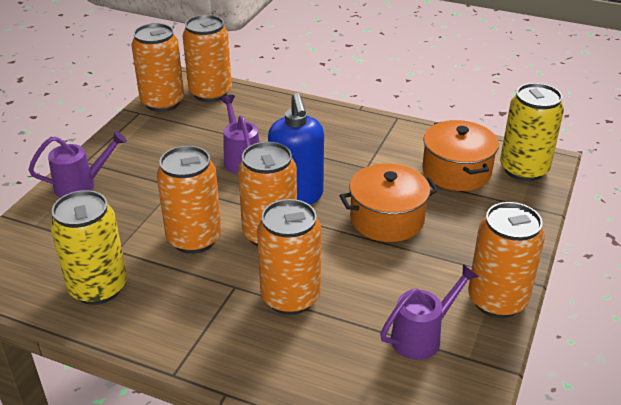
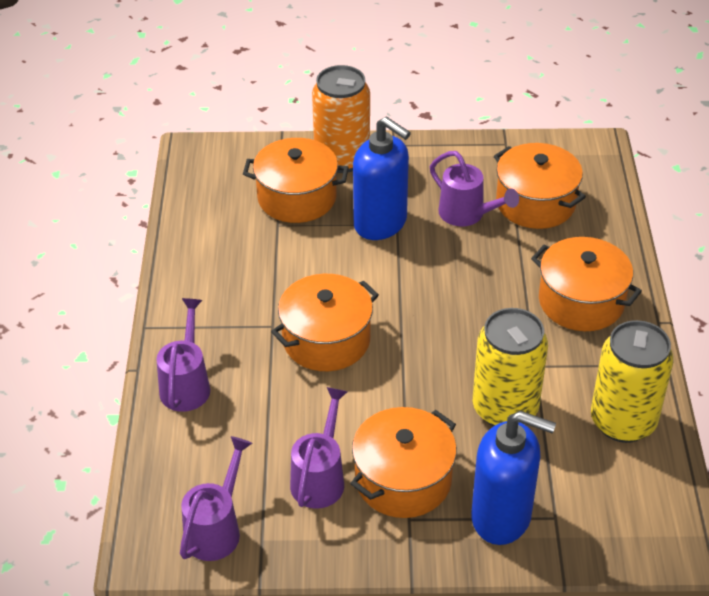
blue soap dispenser: 1 -> 2
orange can: 6 -> 1
orange pot: 2 -> 5
purple watering can: 3 -> 4

